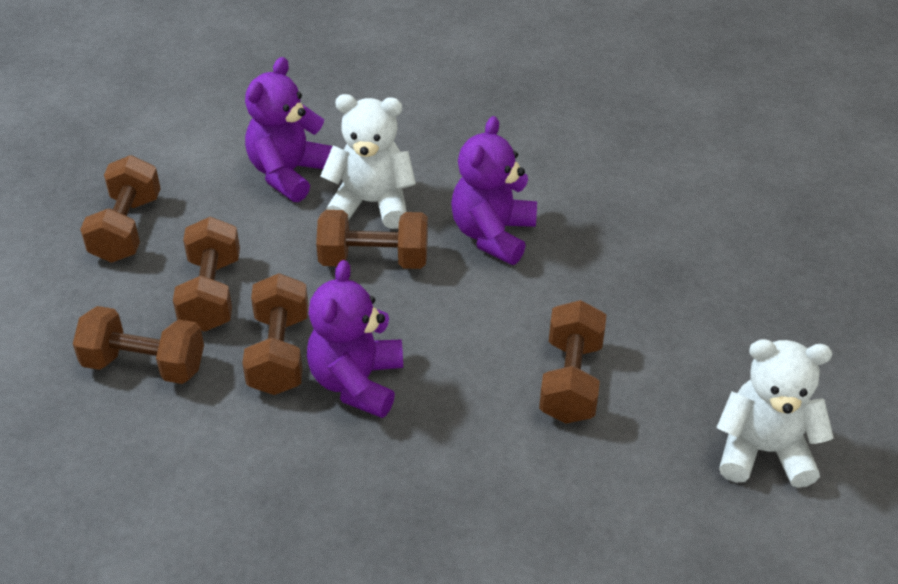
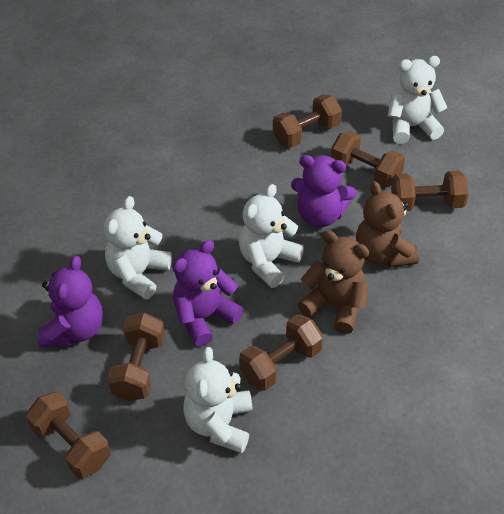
brown teddy bear: 0 -> 2
white teddy bear: 2 -> 4

